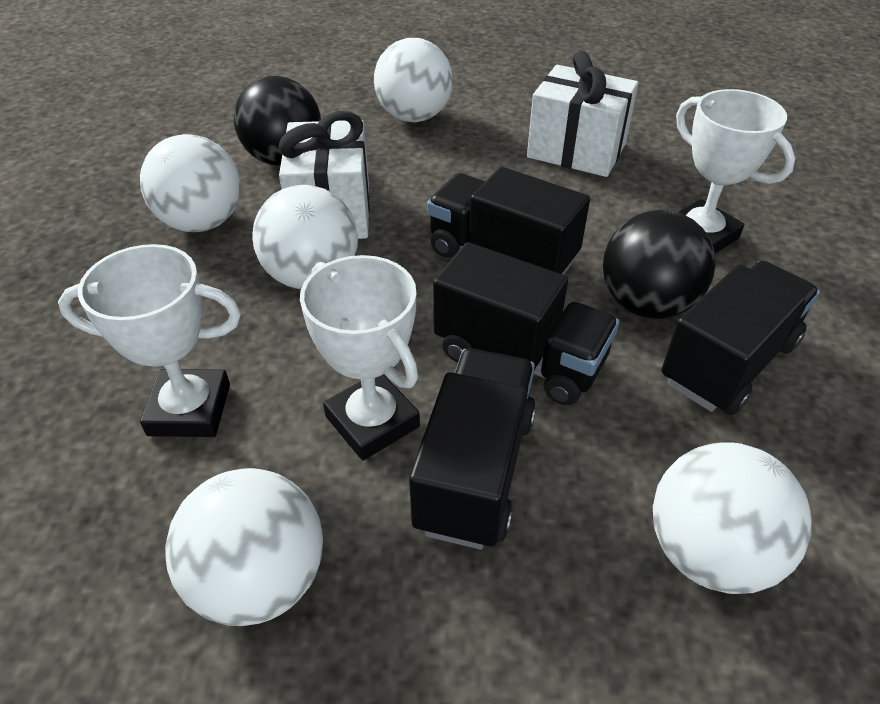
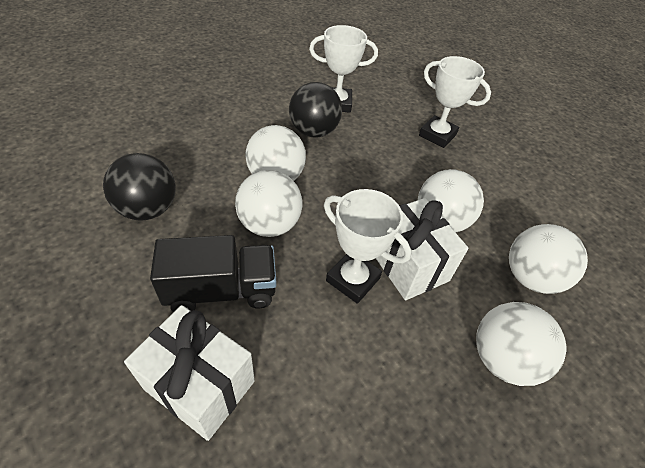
black truck: 4 -> 1

